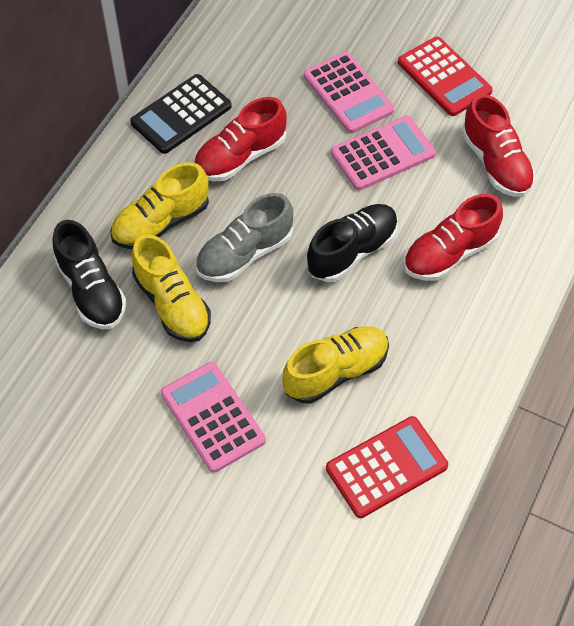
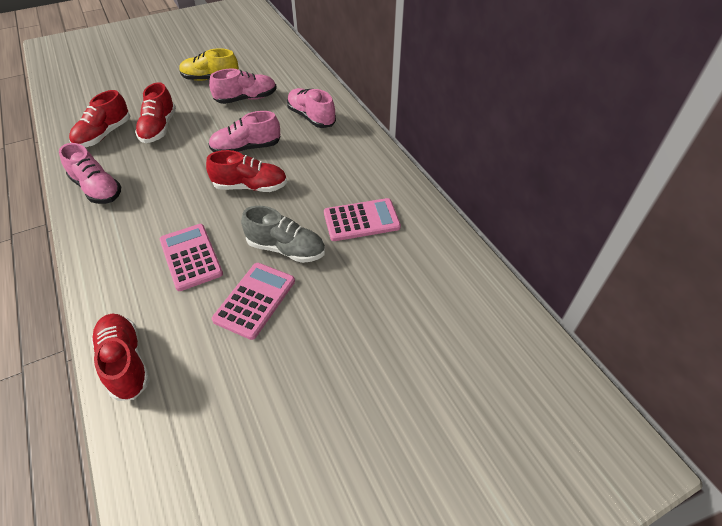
black calculator: 1 -> 0
black shoe: 2 -> 0
pink shoe: 0 -> 4
red calculator: 2 -> 0
red shoe: 3 -> 4
yellow shoe: 3 -> 1

